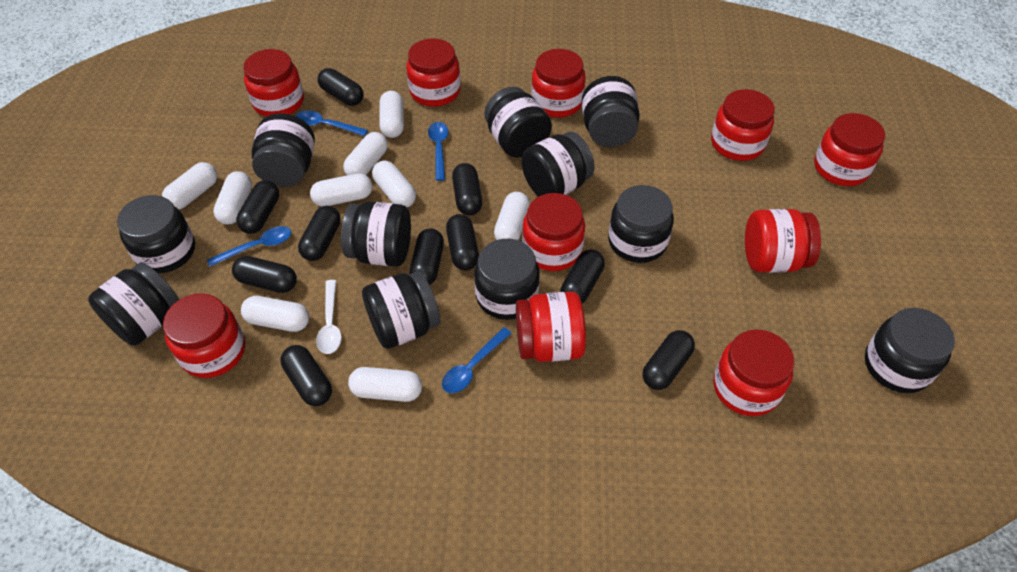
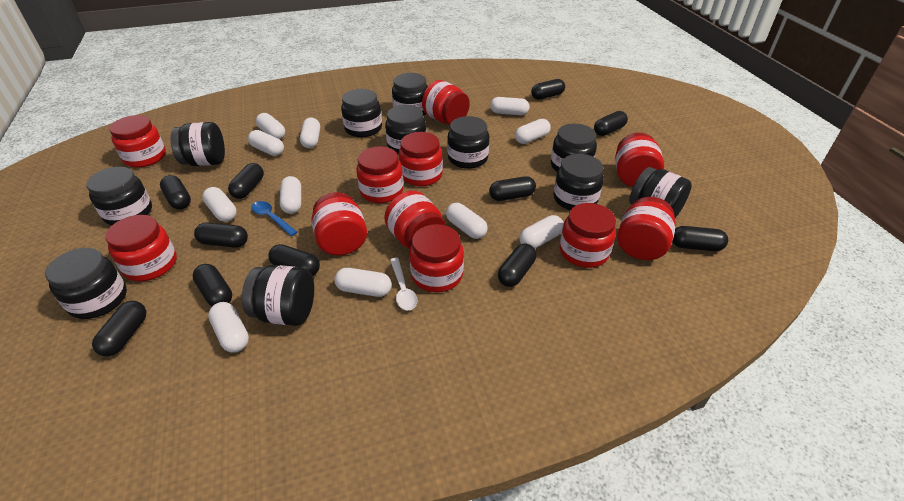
black capsule: 10 -> 11
blue spoon: 4 -> 1
red jar: 10 -> 11
white capsule: 9 -> 11

